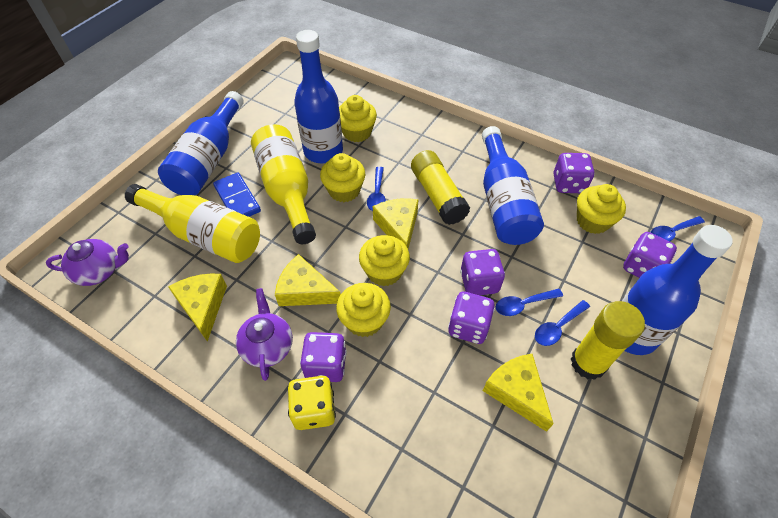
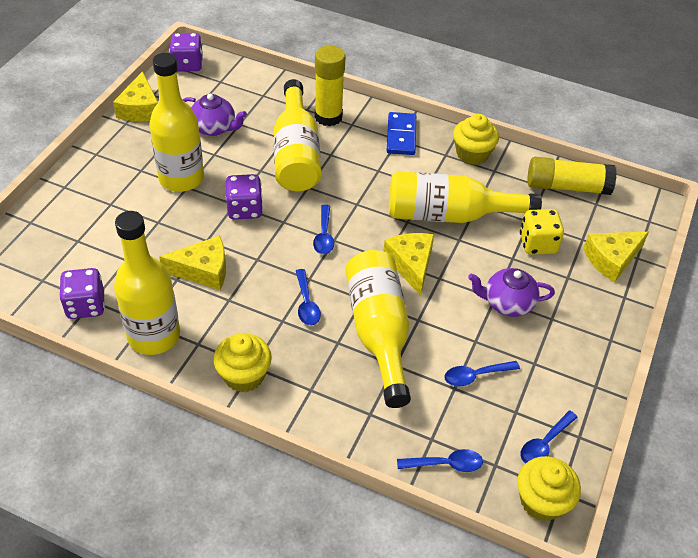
blue bottle: 4 -> 0
blue spoon: 4 -> 5
purple dice: 5 -> 3
yellow bottle: 2 -> 5
yellow cupcake: 5 -> 3

